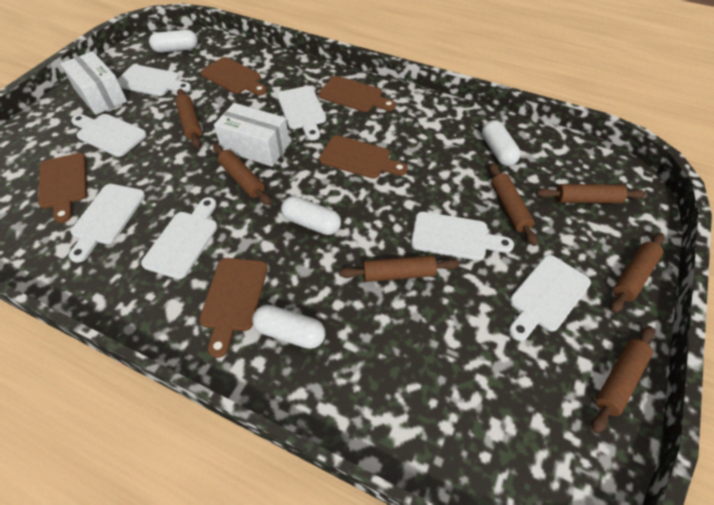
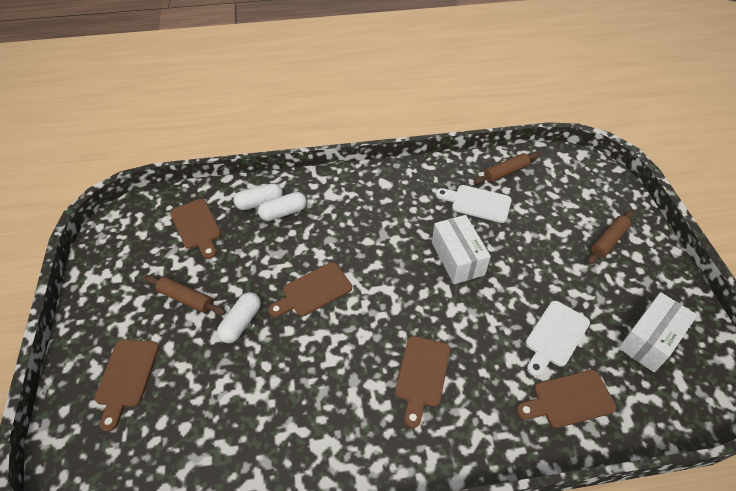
brown rolling pin: 7 -> 3
white capsule: 4 -> 3
white cutting board: 7 -> 2

